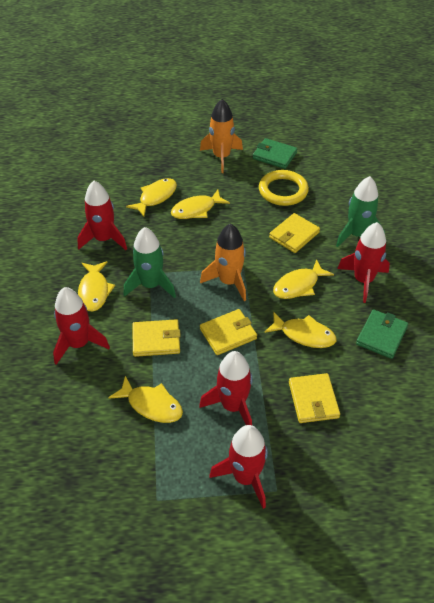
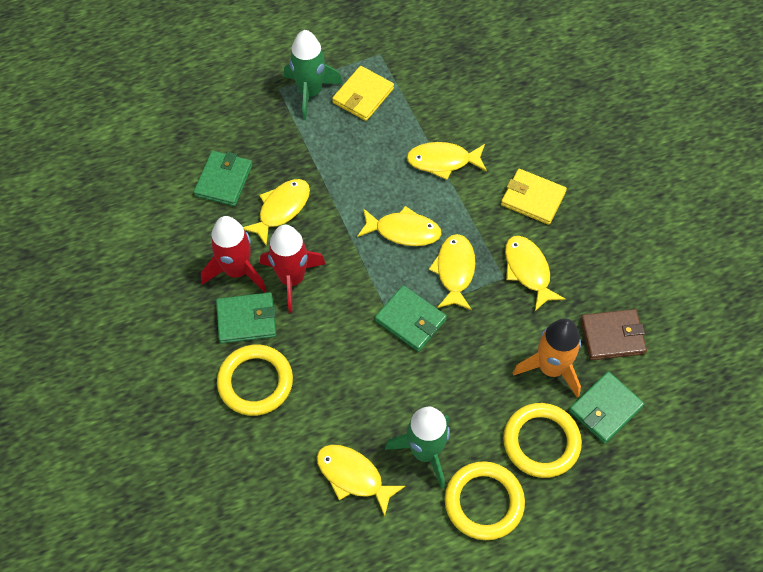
brown wallet: 0 -> 1
green wallet: 2 -> 4
orange rocket: 2 -> 1
red rocket: 5 -> 2
yellow ring: 1 -> 3
yellow wallet: 4 -> 2

